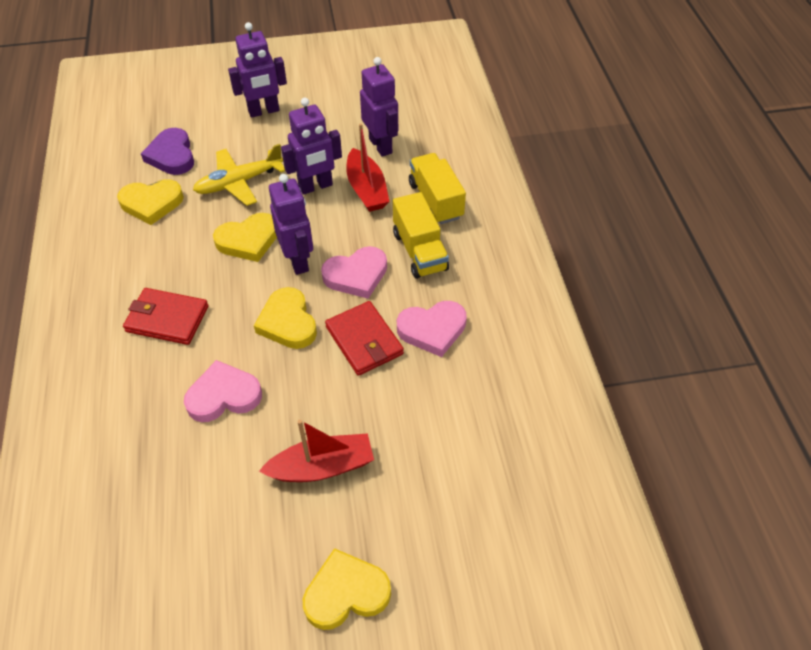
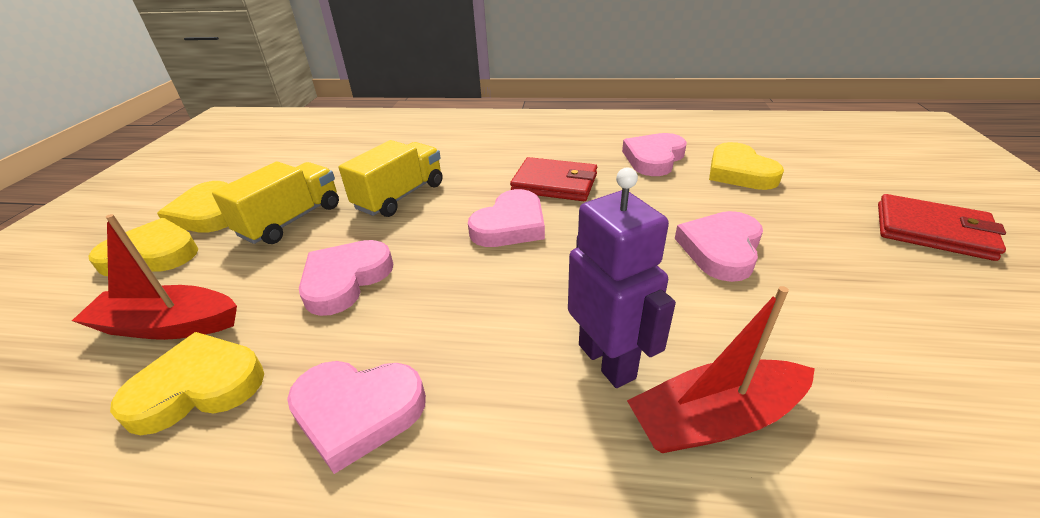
pink heart: 3 -> 5
purple heart: 1 -> 0
purple robot: 4 -> 1
yellow plane: 1 -> 0

